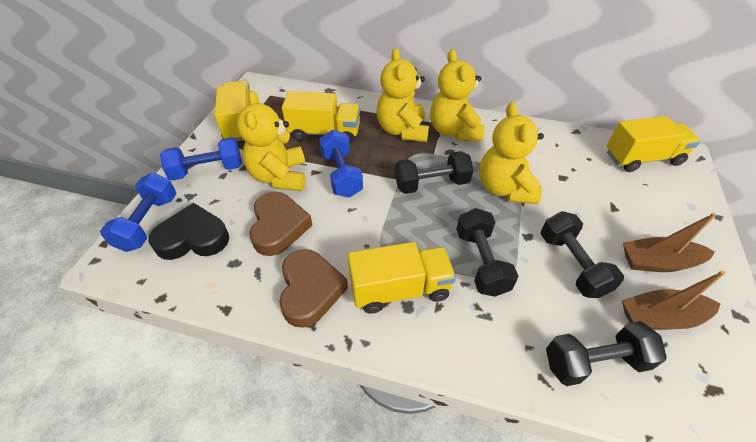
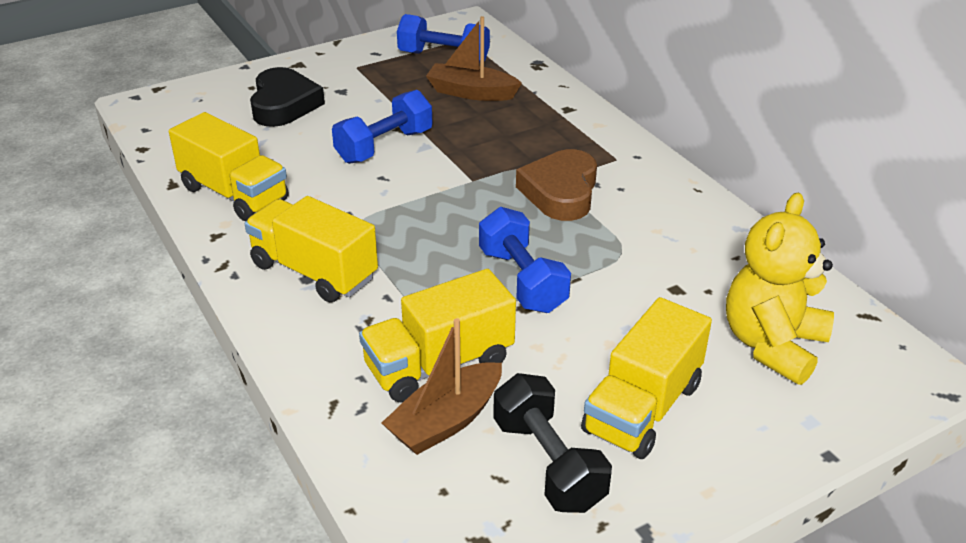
black dumbbell: 4 -> 1
brown heart: 2 -> 1
yellow teddy bear: 4 -> 1

